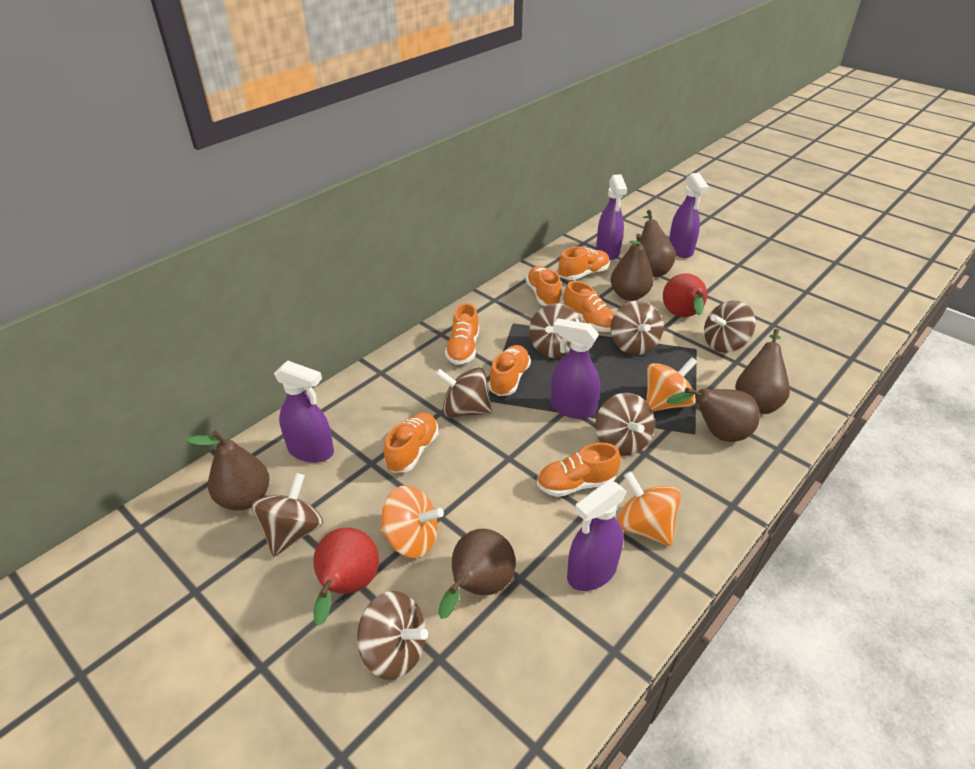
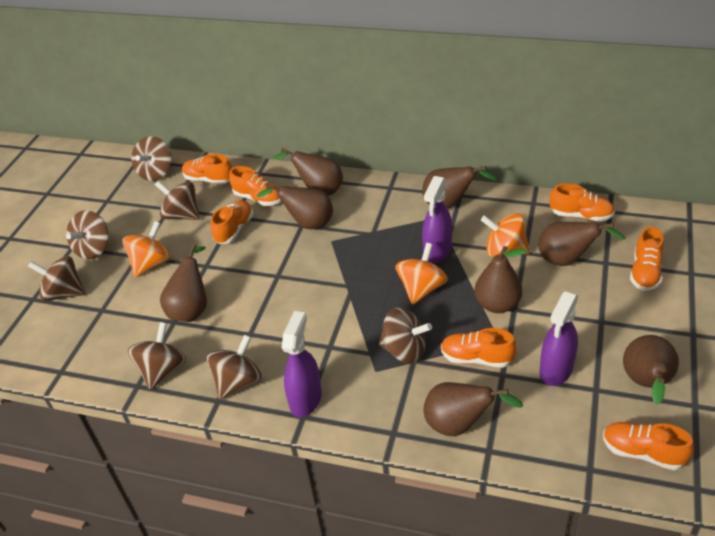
brown pear: 6 -> 8
purple spray bottle: 5 -> 3
red pear: 2 -> 0

